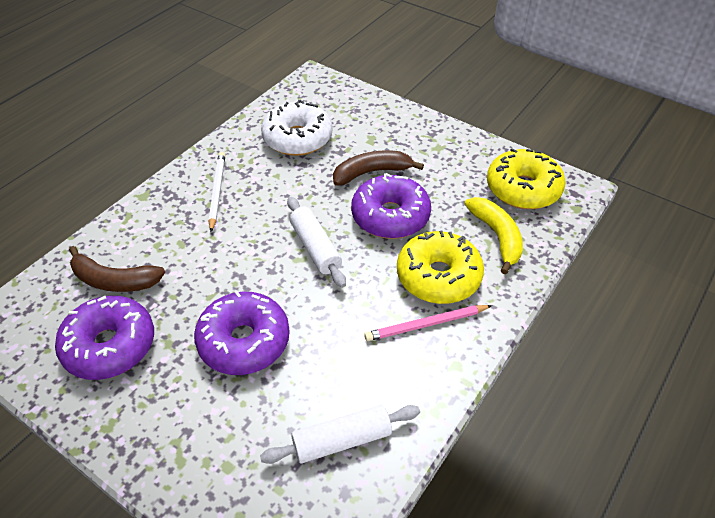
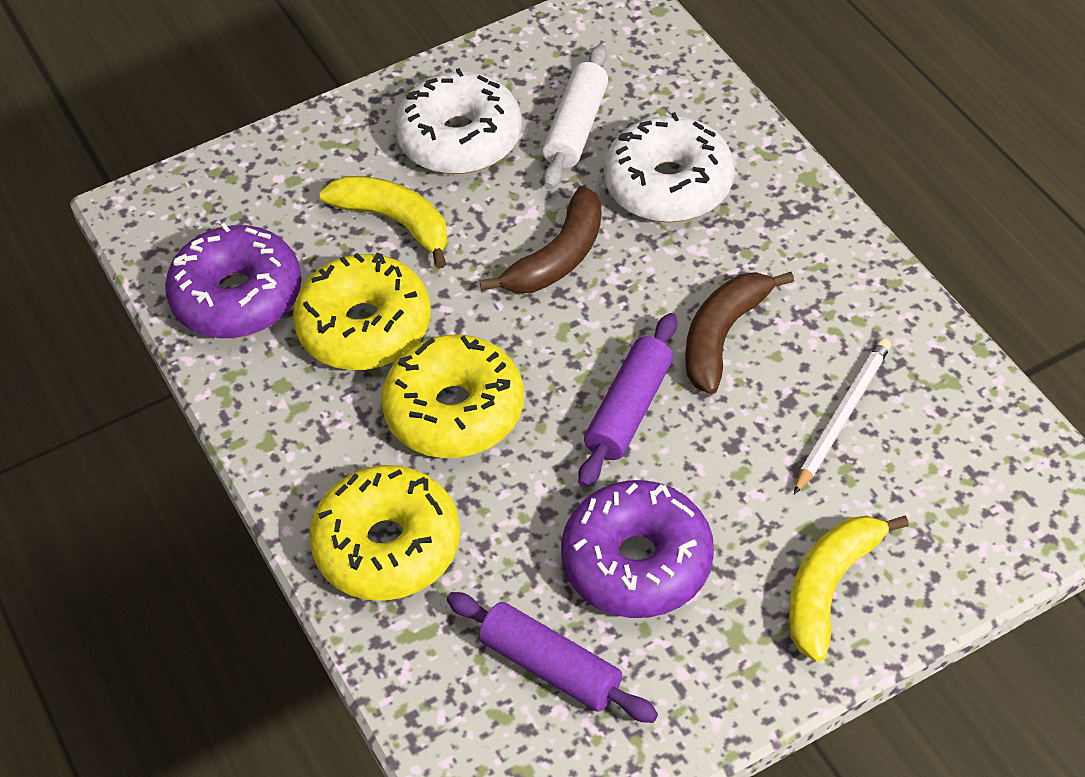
pink pencil: 1 -> 0
purple donut: 3 -> 2
purple rolling pin: 0 -> 2
white donut: 1 -> 2
white rolling pin: 2 -> 1
yellow banana: 1 -> 2
yellow donut: 2 -> 3

